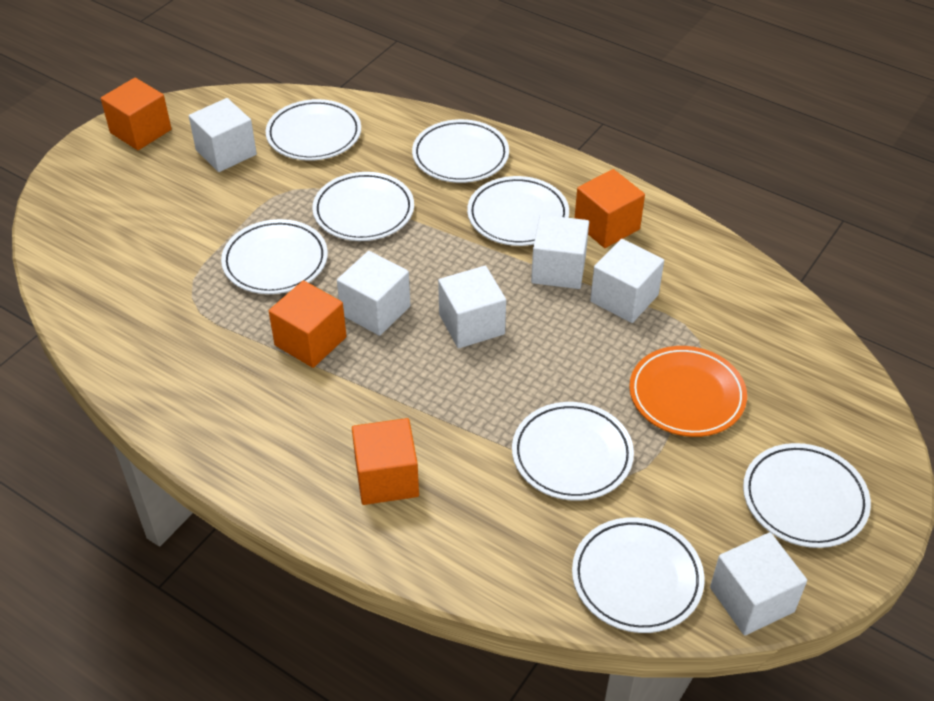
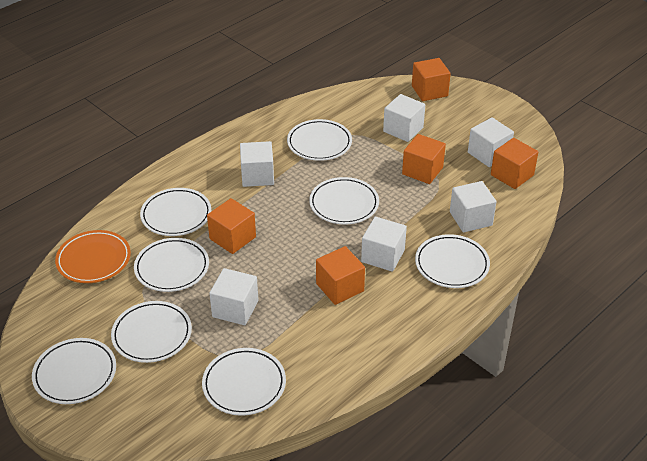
orange cube: 4 -> 5

